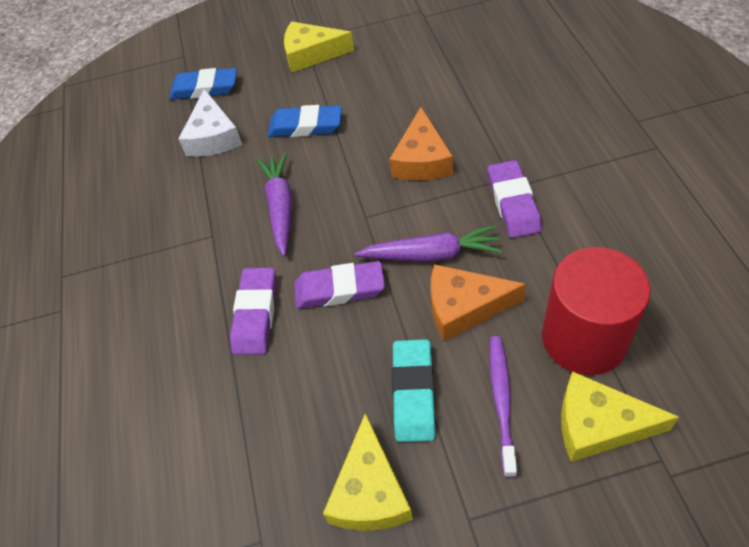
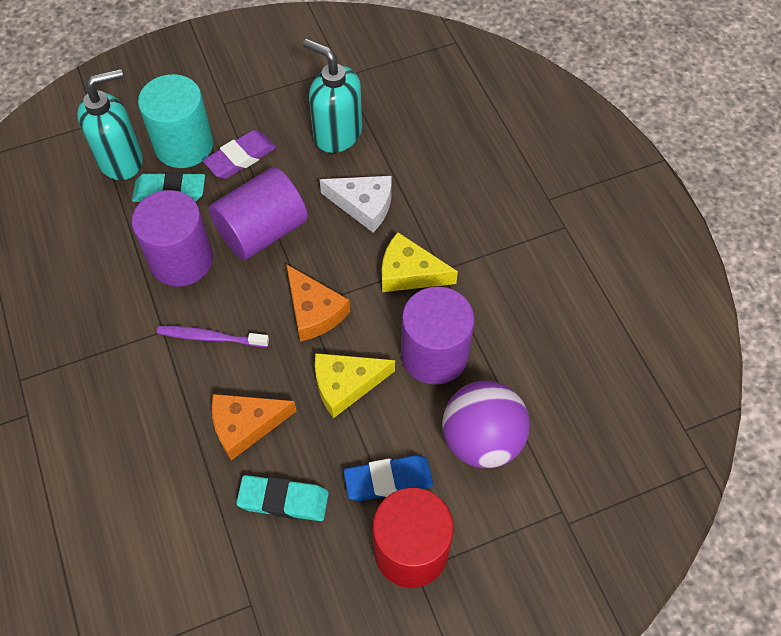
blue eraser: 2 -> 1
purple ball: 0 -> 1
purple carrot: 2 -> 0
purple cylinder: 0 -> 3
purple eraser: 3 -> 1
turquoise cylinder: 0 -> 1
turquoise eraser: 1 -> 2
turquoise soap dispenser: 0 -> 2
yellow cheese: 3 -> 2

